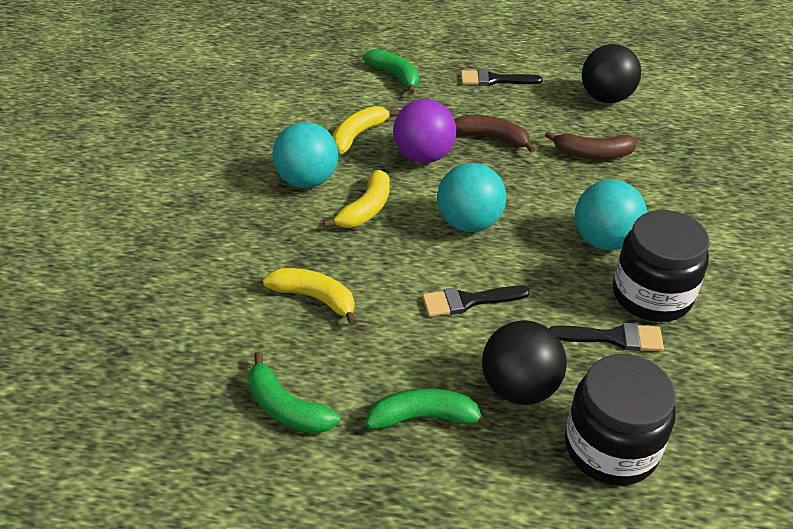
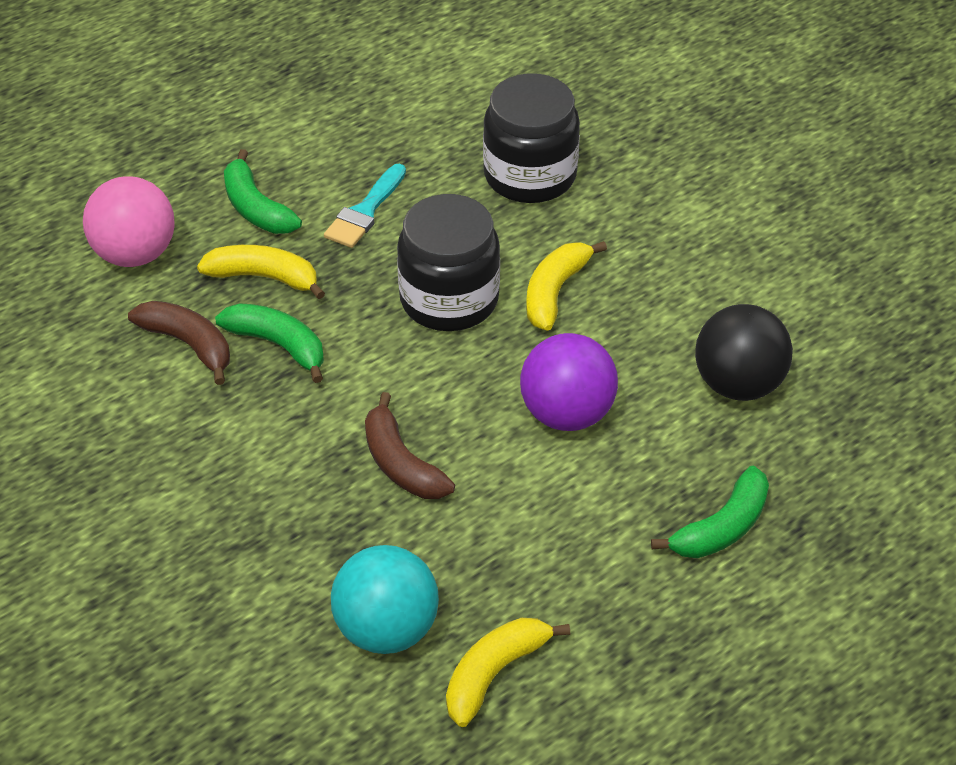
black ball: 2 -> 1
black brush: 3 -> 0
pink ball: 0 -> 1
turquoise ball: 3 -> 1
turquoise brush: 0 -> 1

